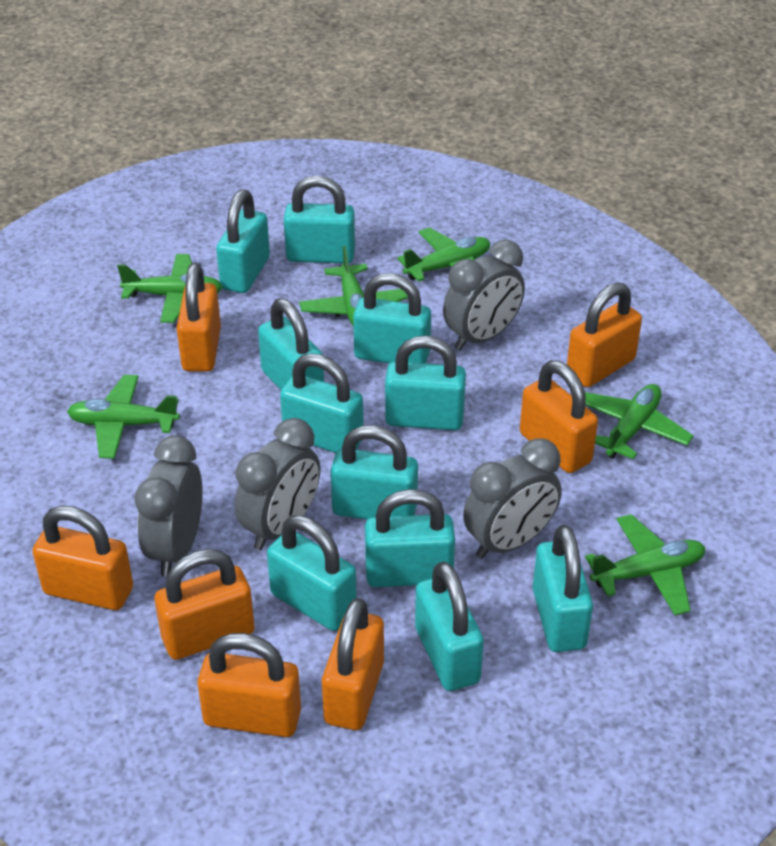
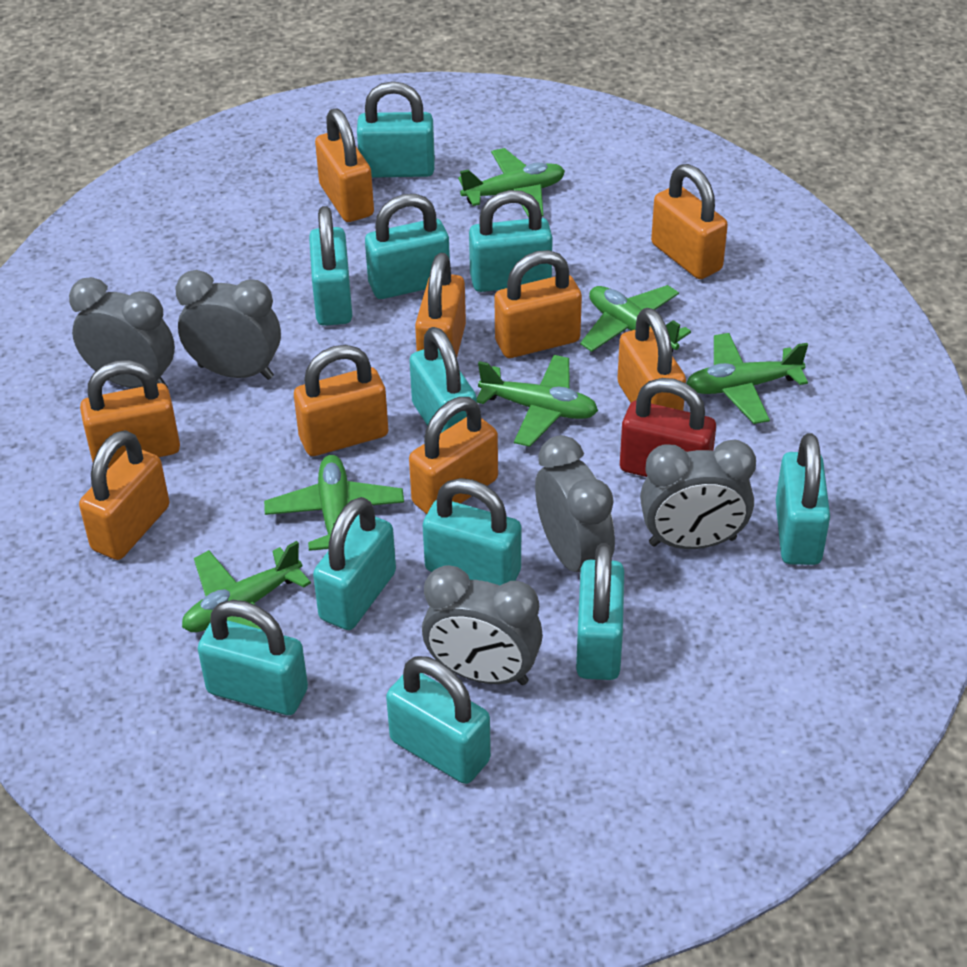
grey clock: 4 -> 5
orange padlock: 7 -> 9
red padlock: 0 -> 1

